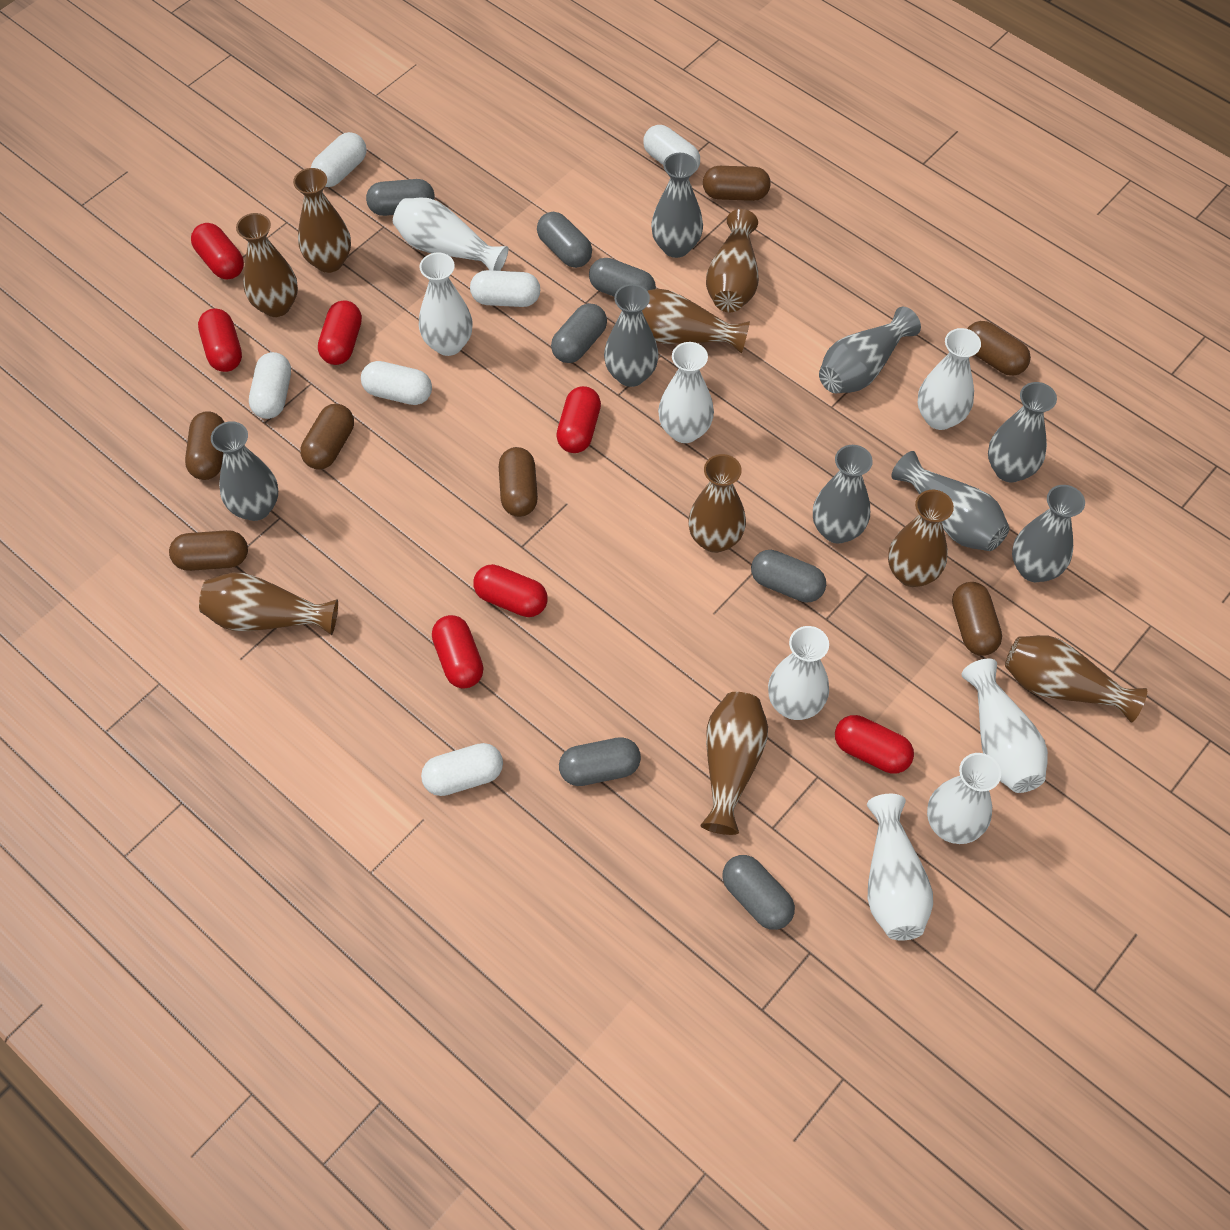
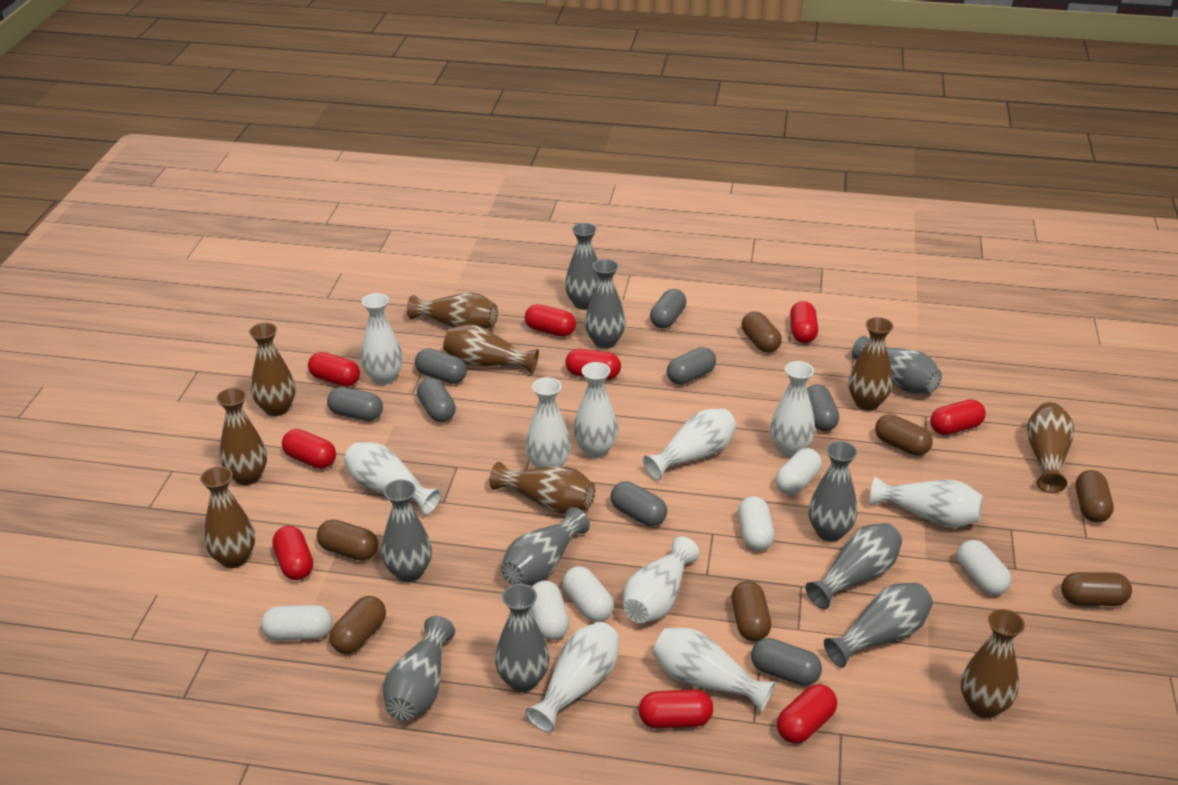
grey capsule: 7 -> 8
grey vase: 8 -> 10
red capsule: 7 -> 9
white vase: 8 -> 10

